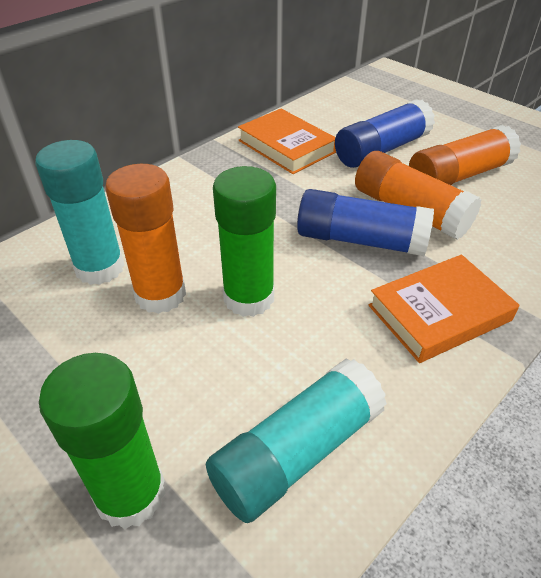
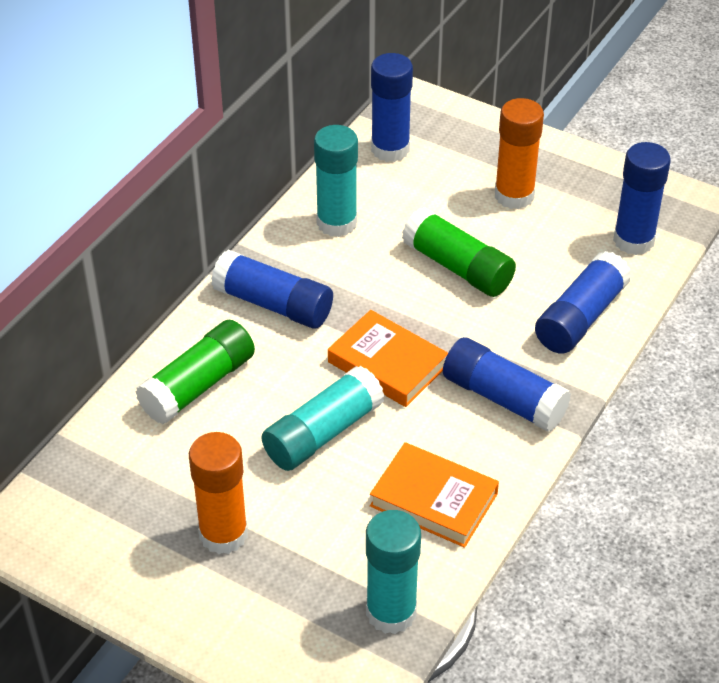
blue glue stick: 2 -> 5
orange glue stick: 3 -> 2
turquoise glue stick: 2 -> 3

